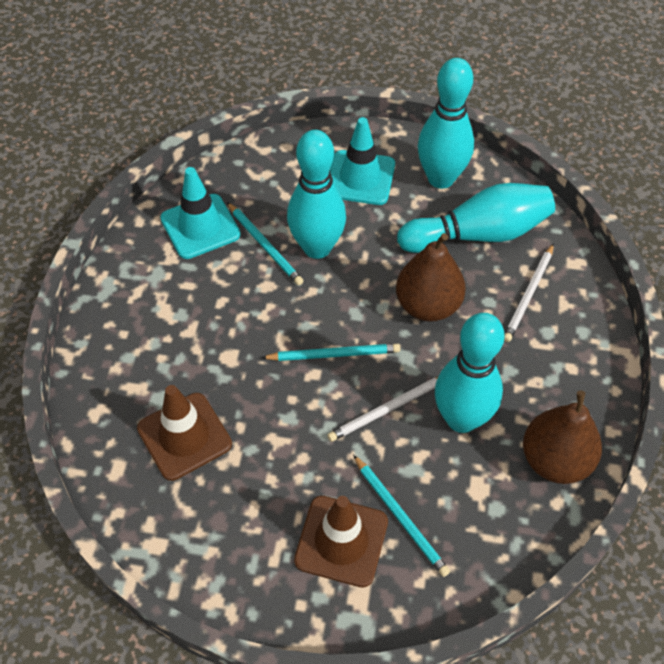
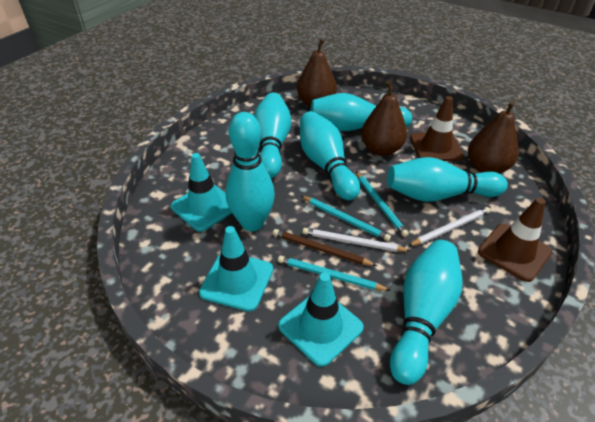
brown pear: 2 -> 3
brown pencil: 0 -> 1
turquoise bowling pin: 4 -> 6
turquoise traffic cone: 2 -> 3

